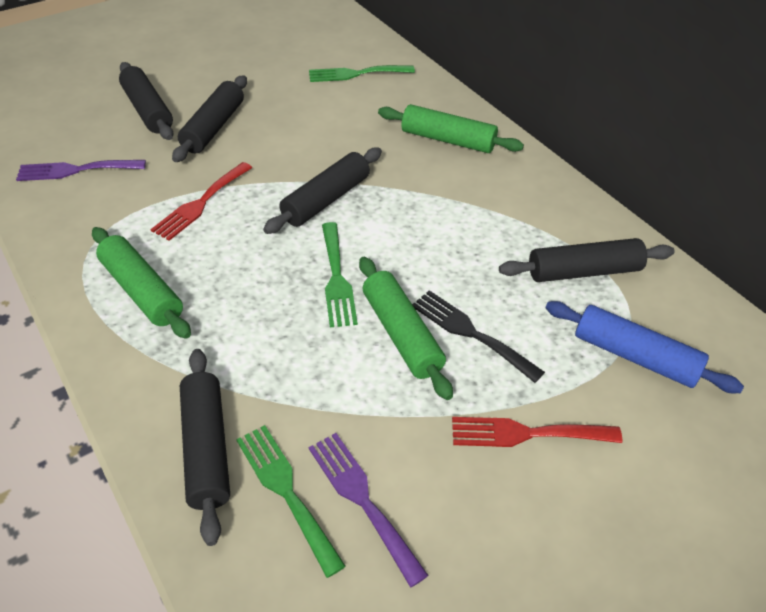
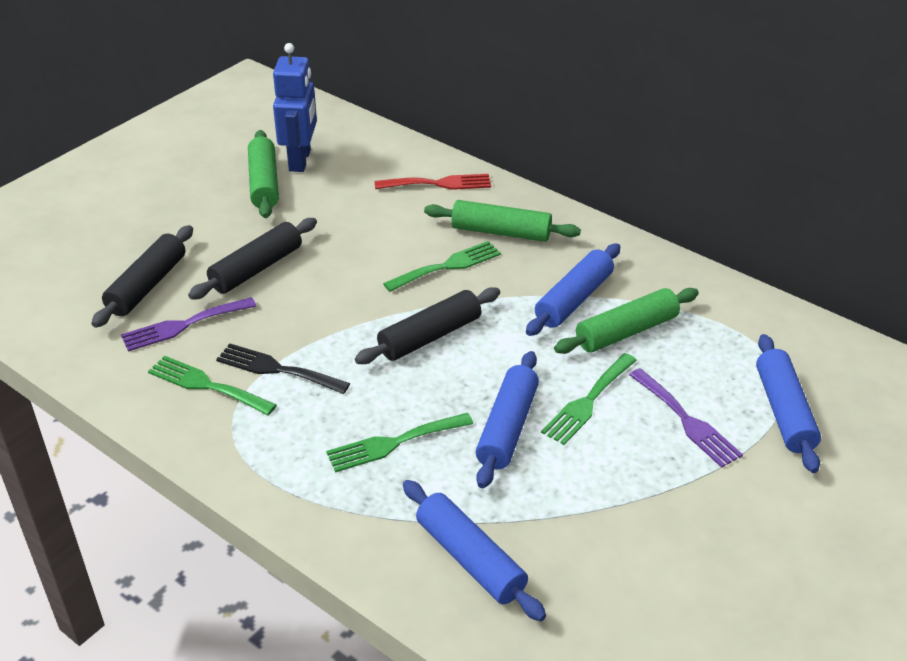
black rolling pin: 5 -> 3
blue robot: 0 -> 1
blue rolling pin: 1 -> 4
green fork: 3 -> 4
red fork: 2 -> 1

